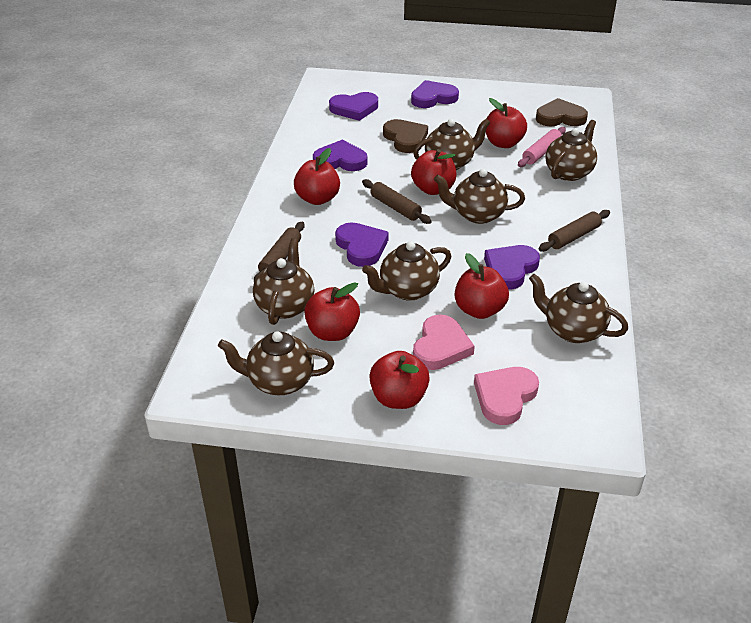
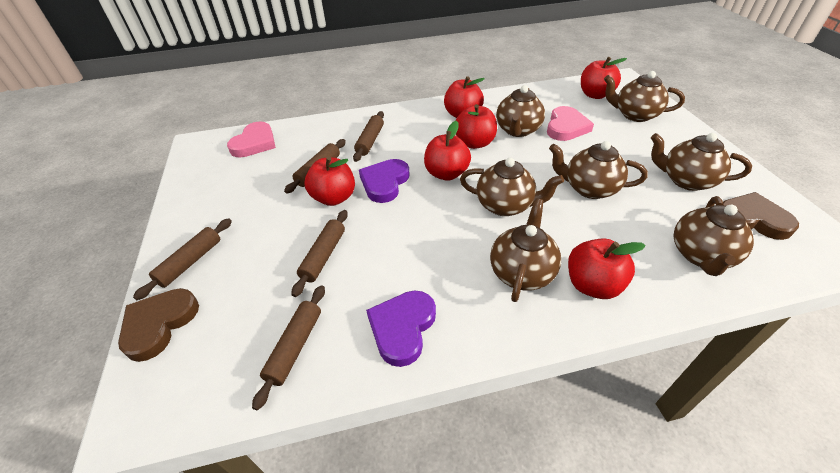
brown rolling pin: 3 -> 5
pink rolling pin: 1 -> 0
purple heart: 5 -> 2

